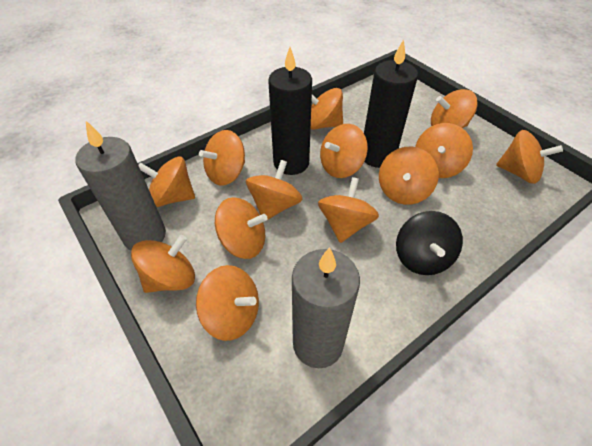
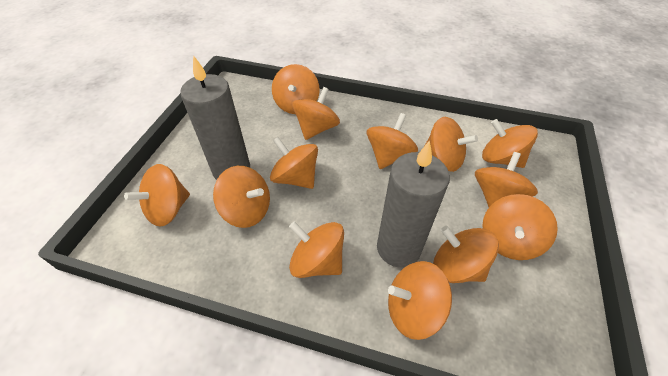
black candle: 2 -> 0
black spinning top: 1 -> 0

